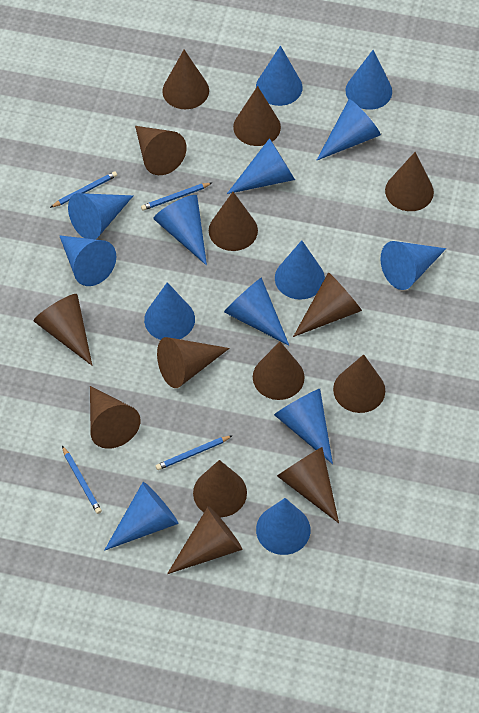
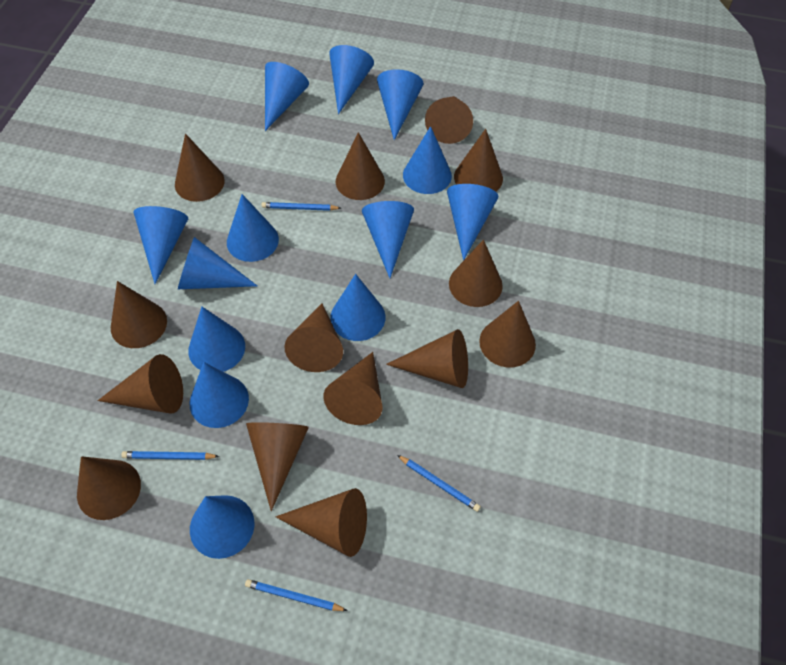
blue cone: 14 -> 13

